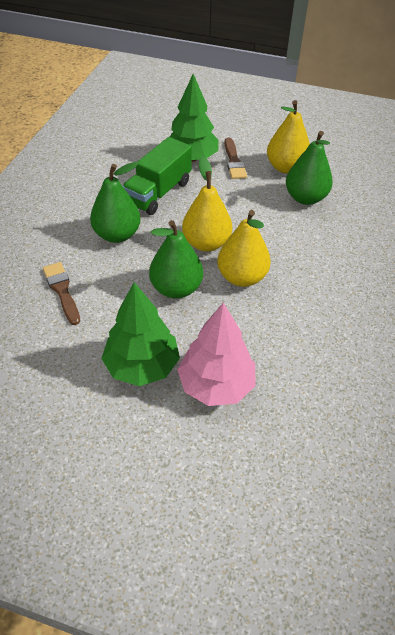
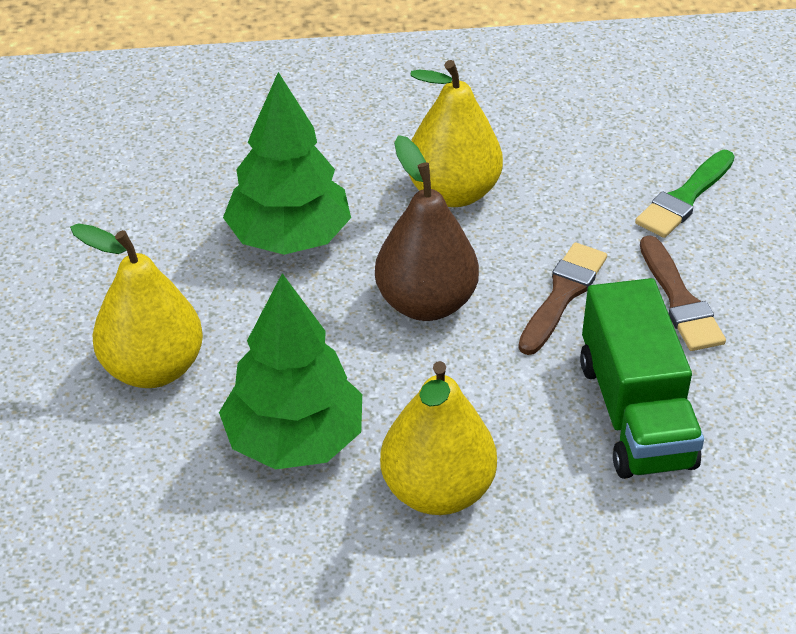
brown pear: 0 -> 1
green brush: 0 -> 1
green pear: 3 -> 0
pink tree: 1 -> 0

